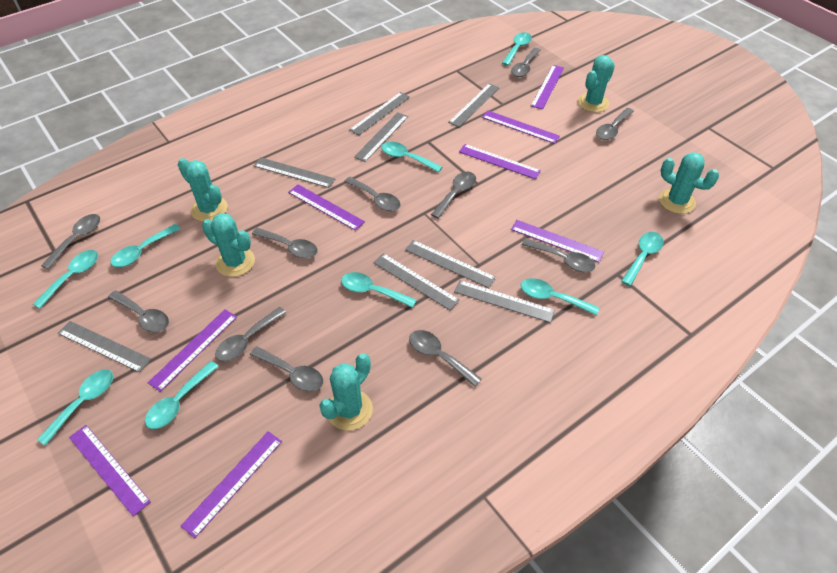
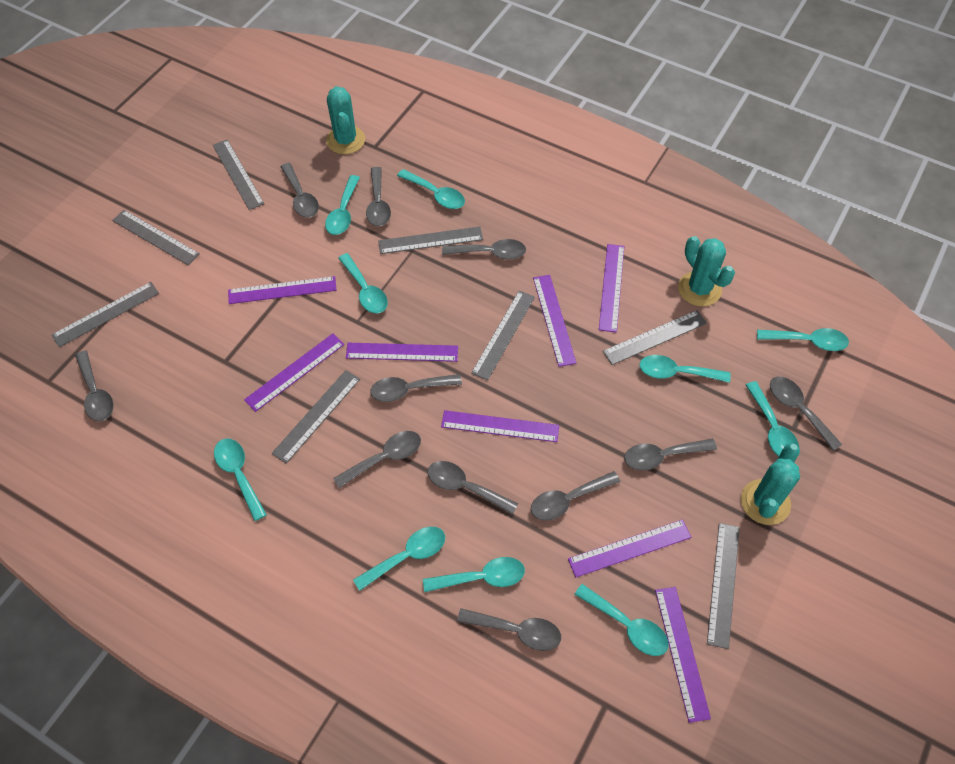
turquoise cactus: 5 -> 3
turquoise spoon: 9 -> 10

